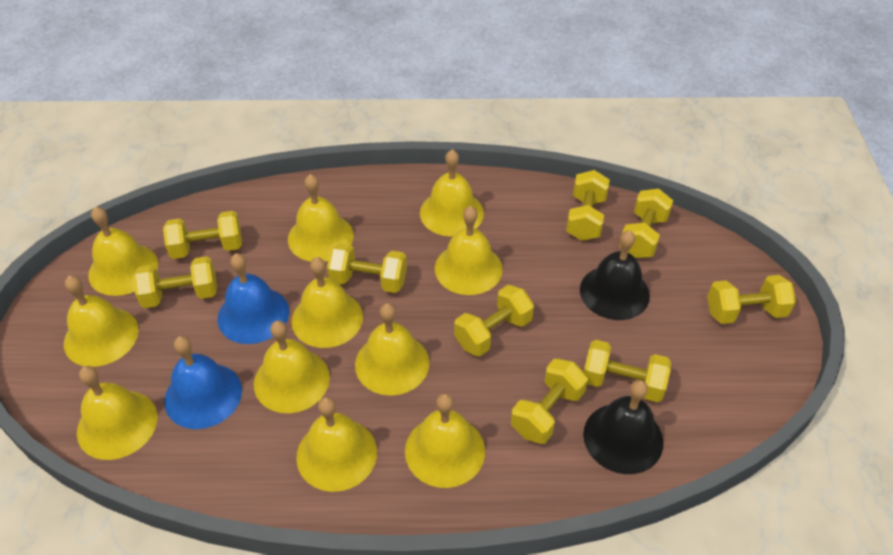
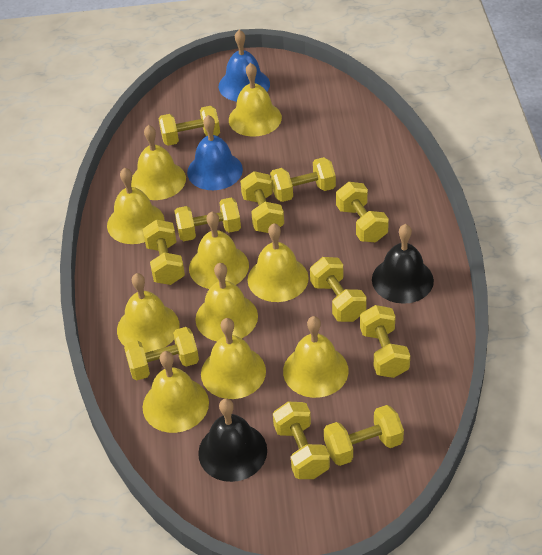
yellow bell: 11 -> 10
yellow dumbbell: 9 -> 11

